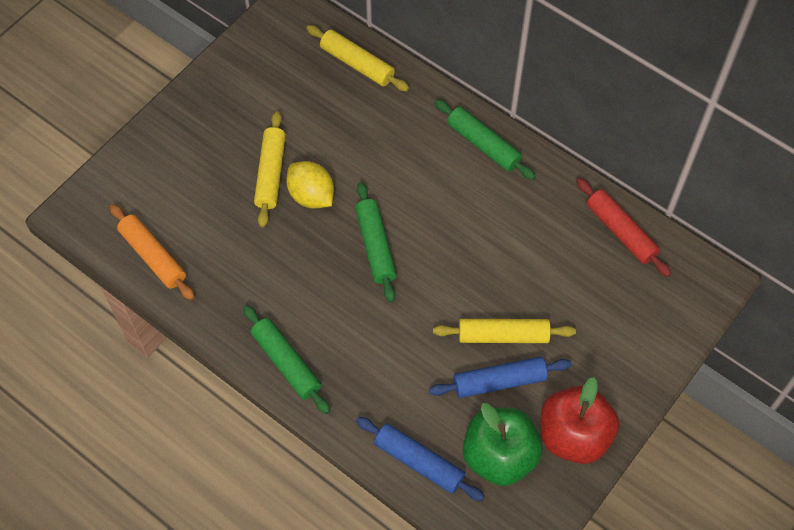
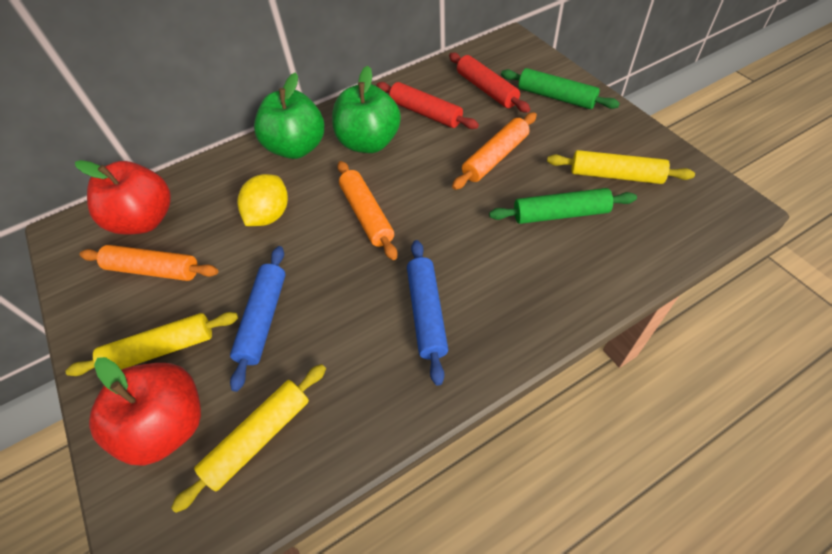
green apple: 1 -> 2
green rolling pin: 3 -> 2
orange rolling pin: 1 -> 3
red apple: 1 -> 2
red rolling pin: 1 -> 2

